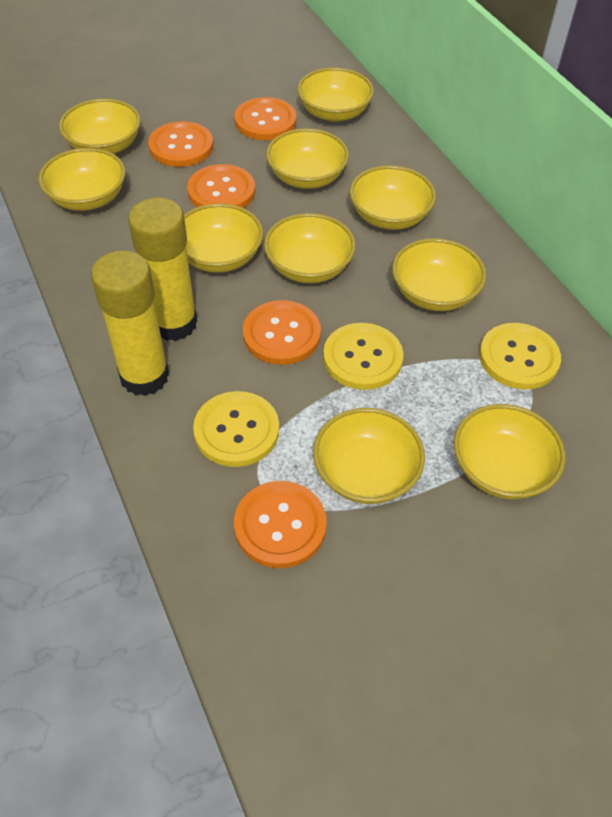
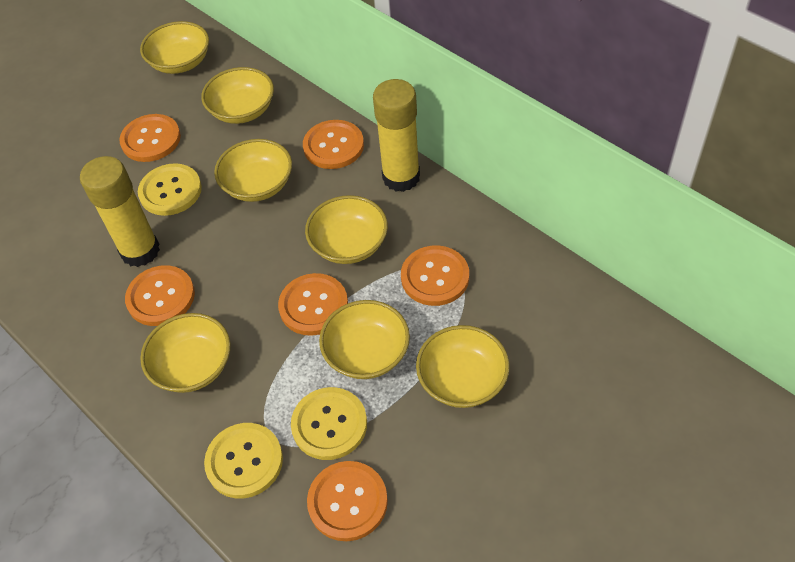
orange button: 5 -> 6
yellow bowl: 10 -> 7

